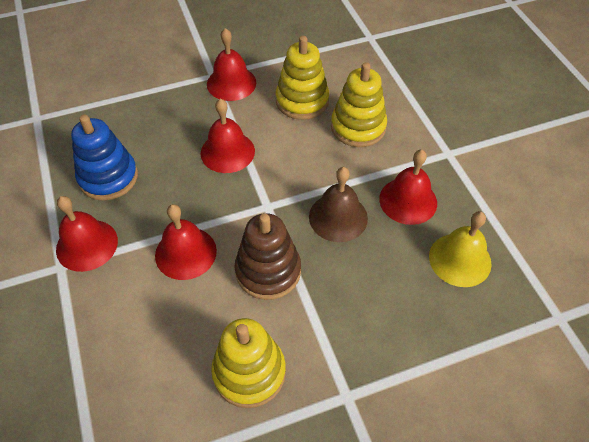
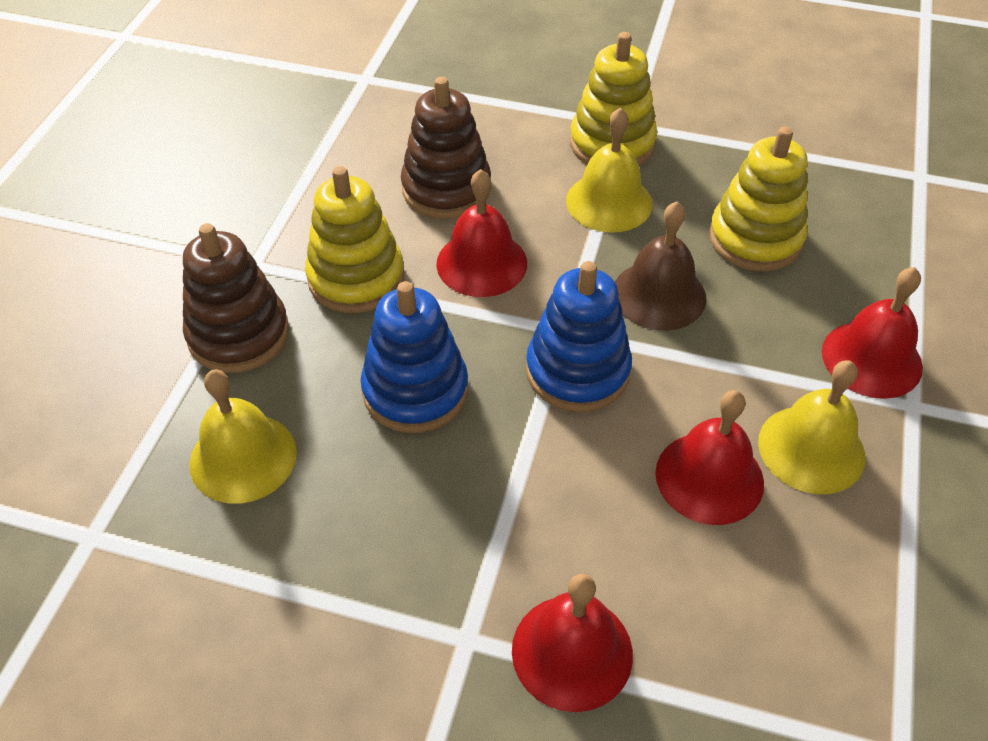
blue stacking toy: 1 -> 2
brown stacking toy: 1 -> 2
red bell: 5 -> 4
yellow bell: 1 -> 3

